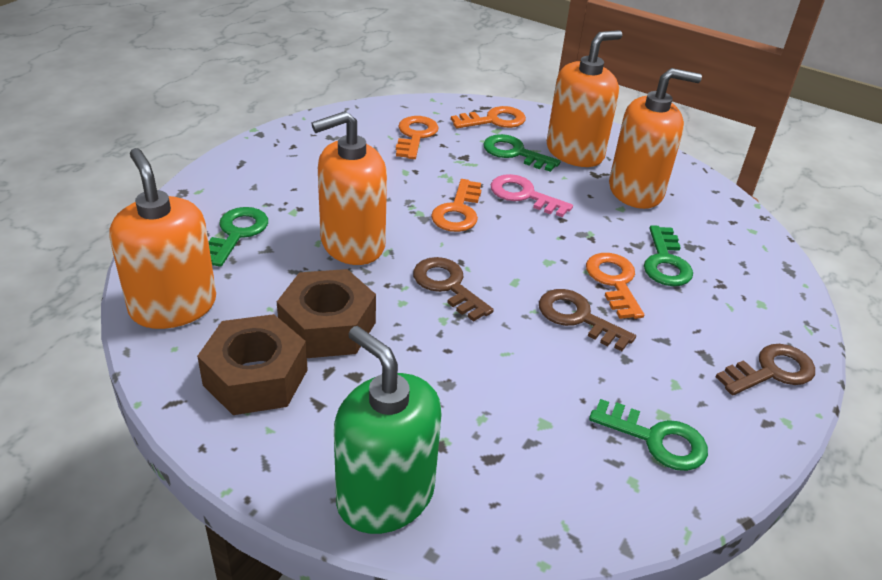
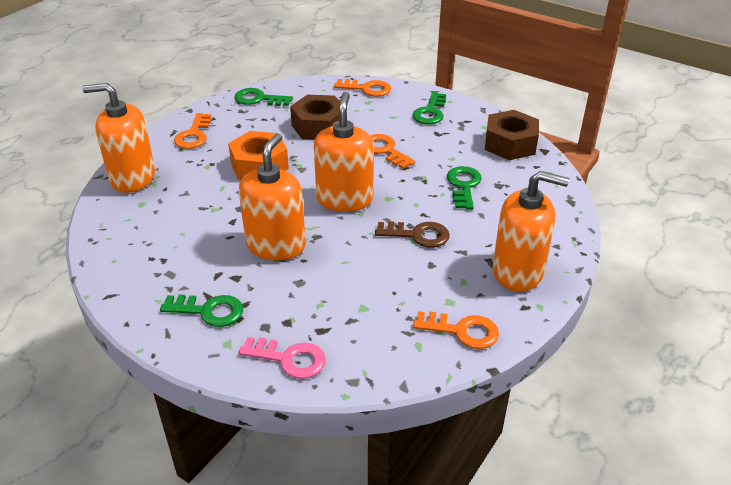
brown key: 3 -> 1
green soap dispenser: 1 -> 0
orange nut: 0 -> 1

